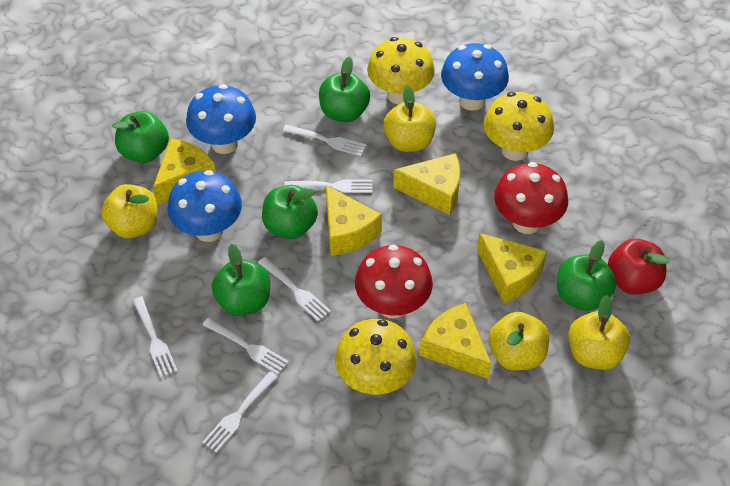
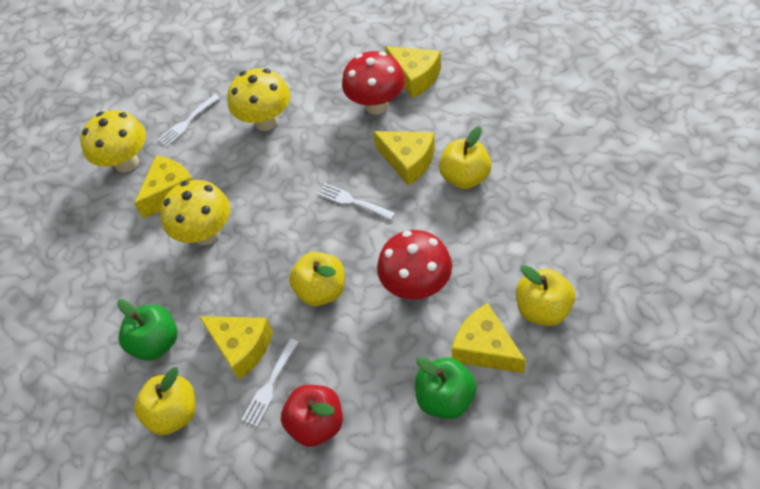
blue mushroom: 3 -> 0
green apple: 5 -> 2
white fork: 6 -> 3

